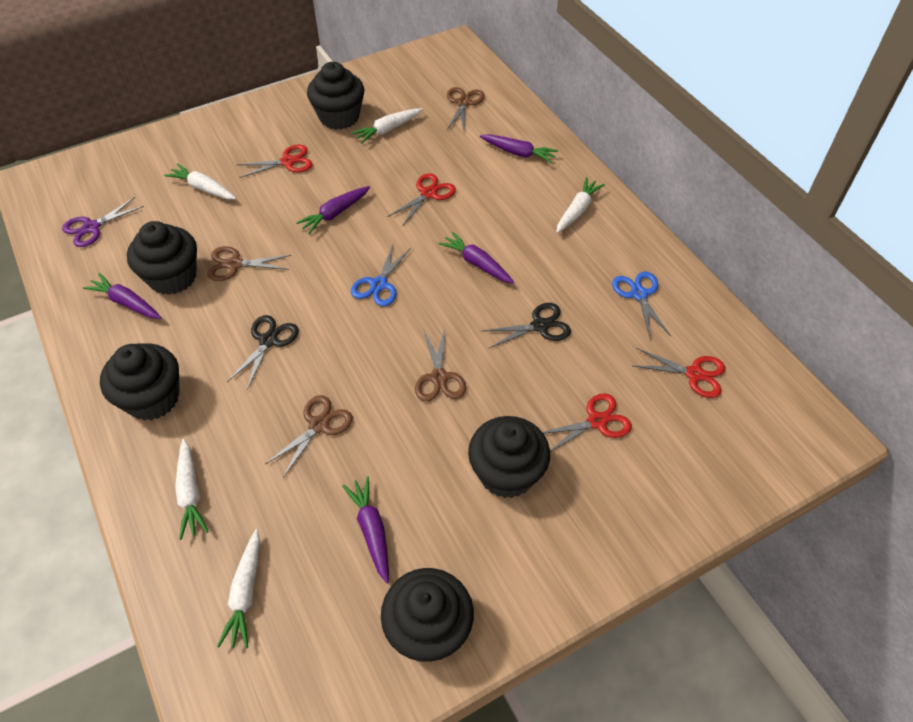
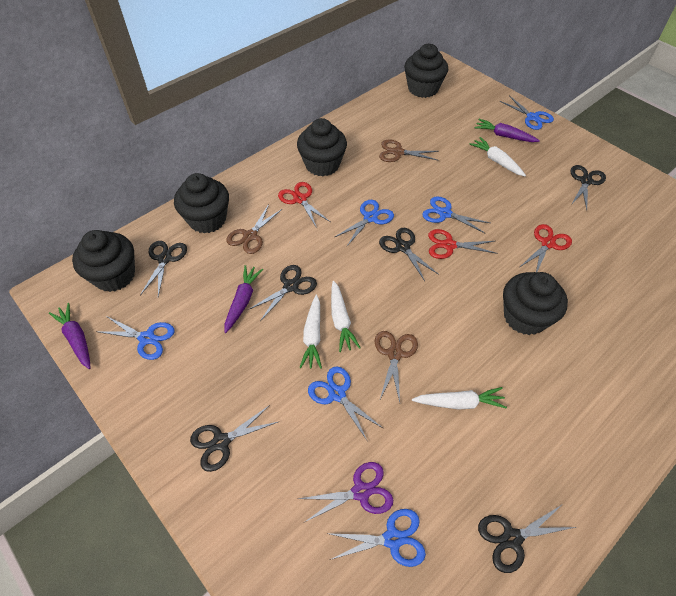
black scissors: 2 -> 6
blue scissors: 2 -> 6
brown scissors: 4 -> 3
purple carrot: 5 -> 3
red scissors: 4 -> 3
white carrot: 5 -> 4

